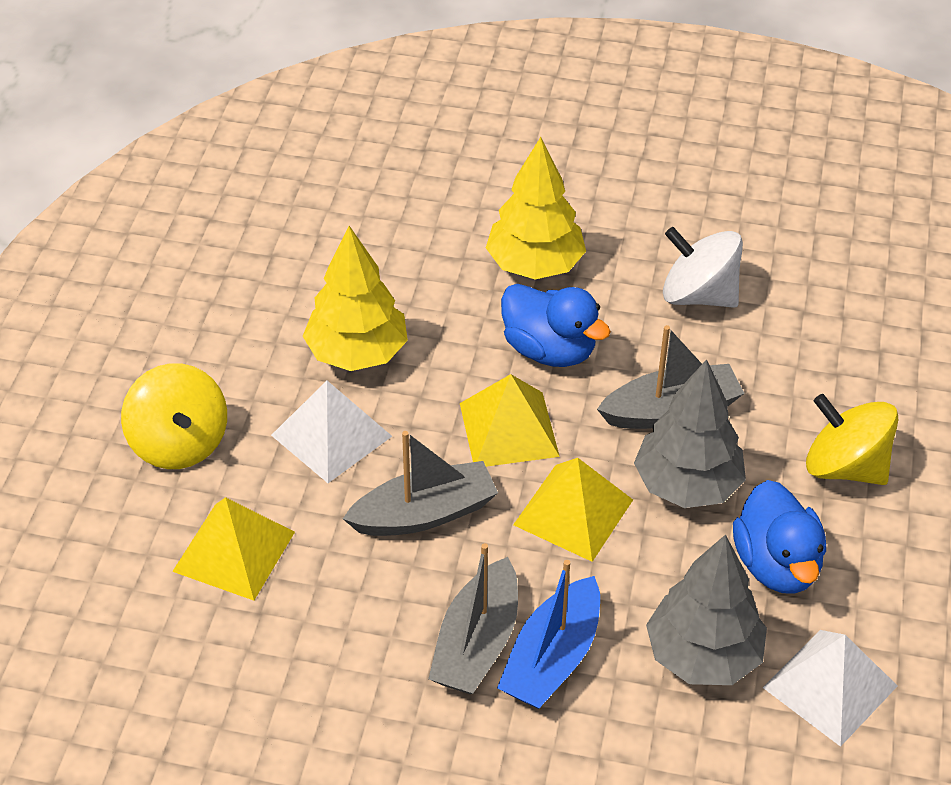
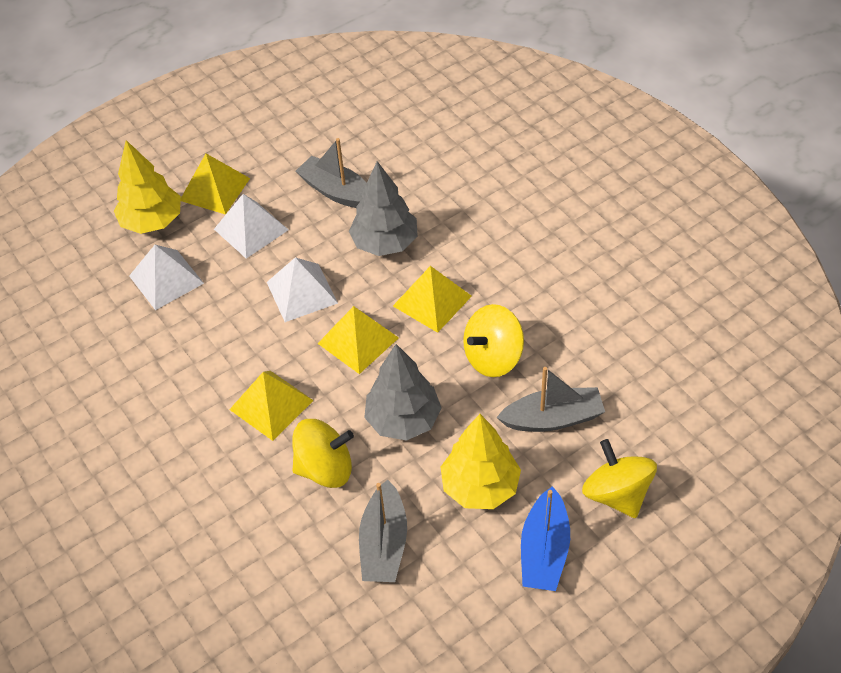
blue duck: 2 -> 0
white pyramid: 2 -> 3
white spinning top: 1 -> 0
yellow pyramid: 3 -> 4
yellow spinning top: 2 -> 3

